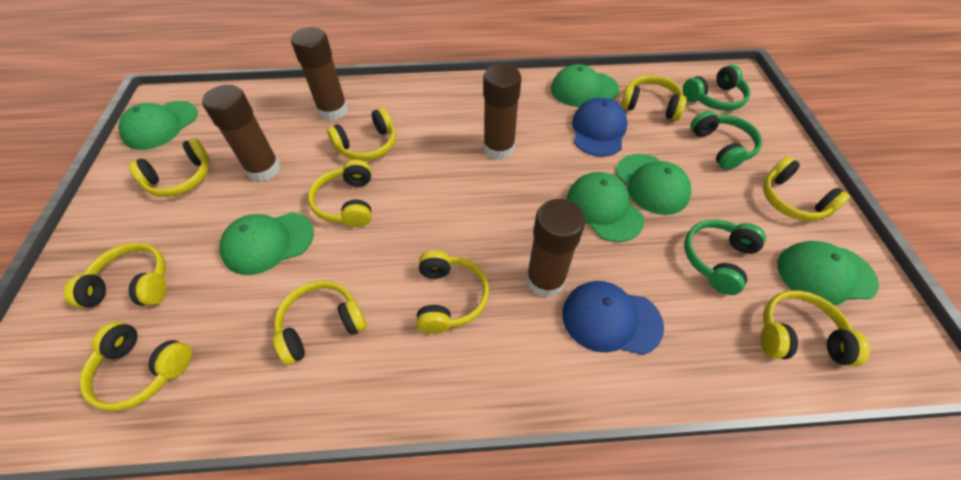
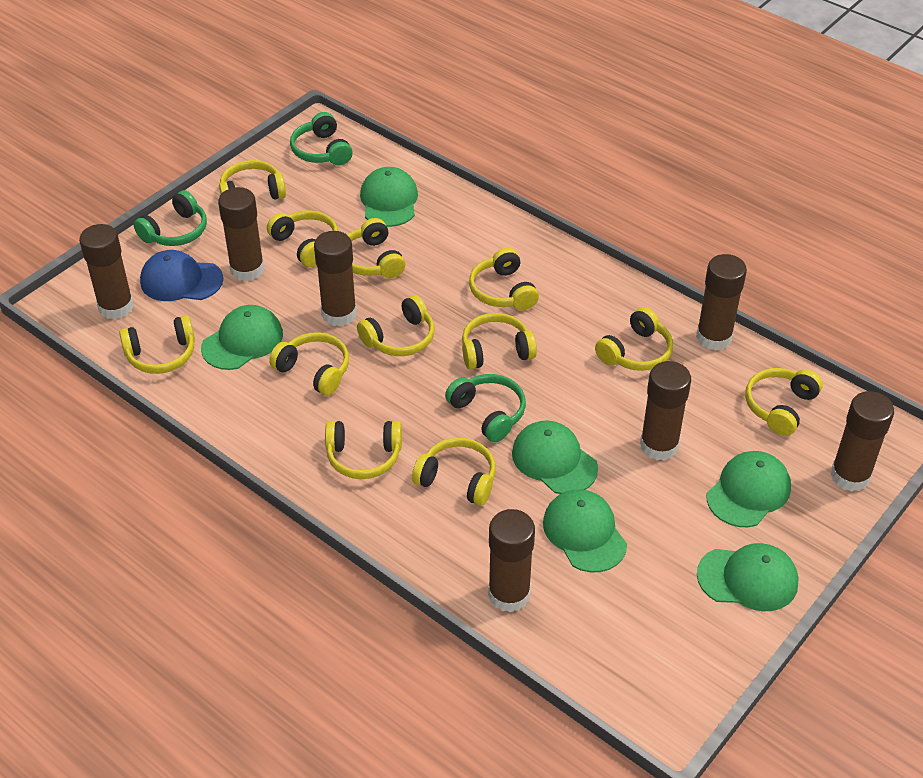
blue cap: 2 -> 1
brown glue stick: 4 -> 7
yellow headphones: 10 -> 12

